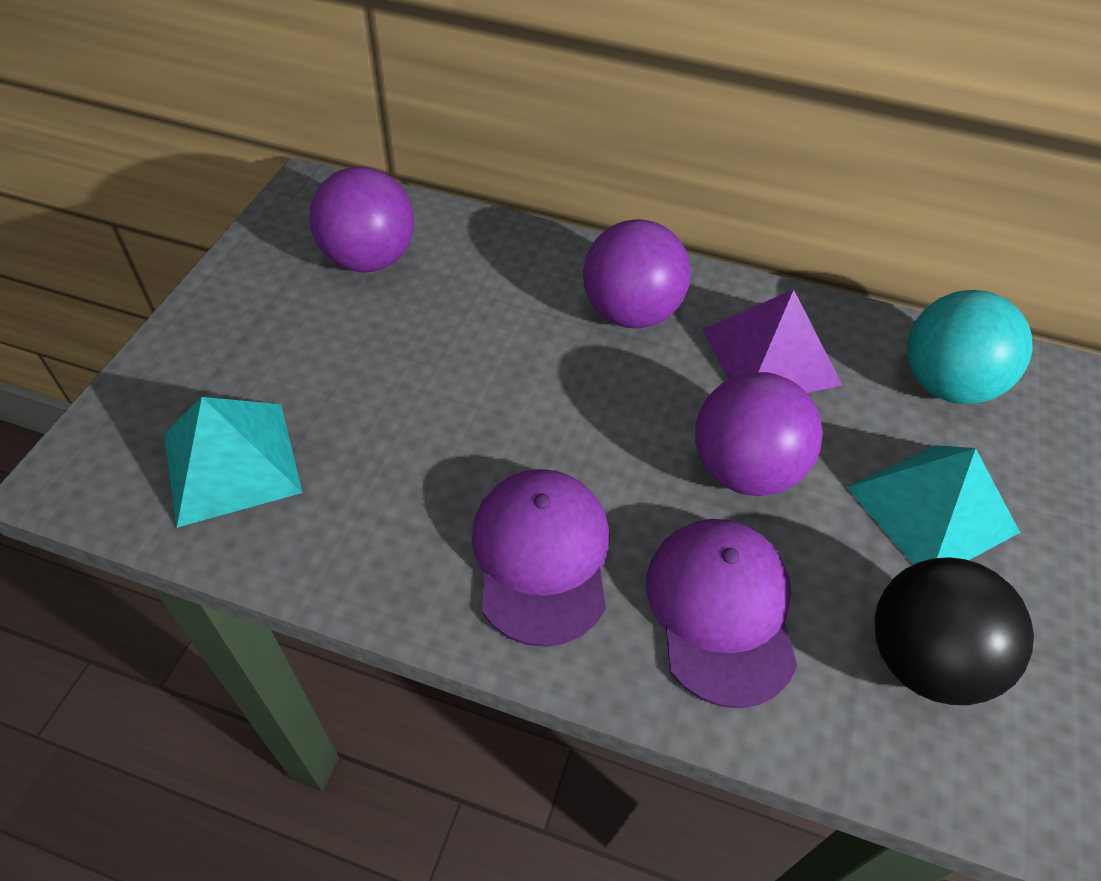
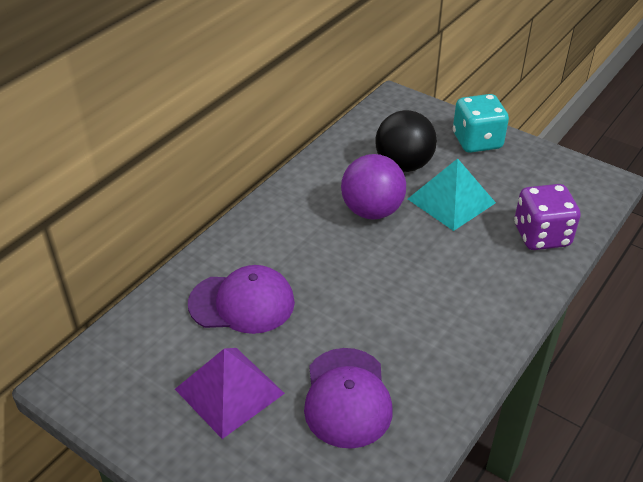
purple ball: 3 -> 1
purple dice: 0 -> 1
turquoise ball: 1 -> 0
turquoise dice: 0 -> 1
turquoise pyramid: 2 -> 1

